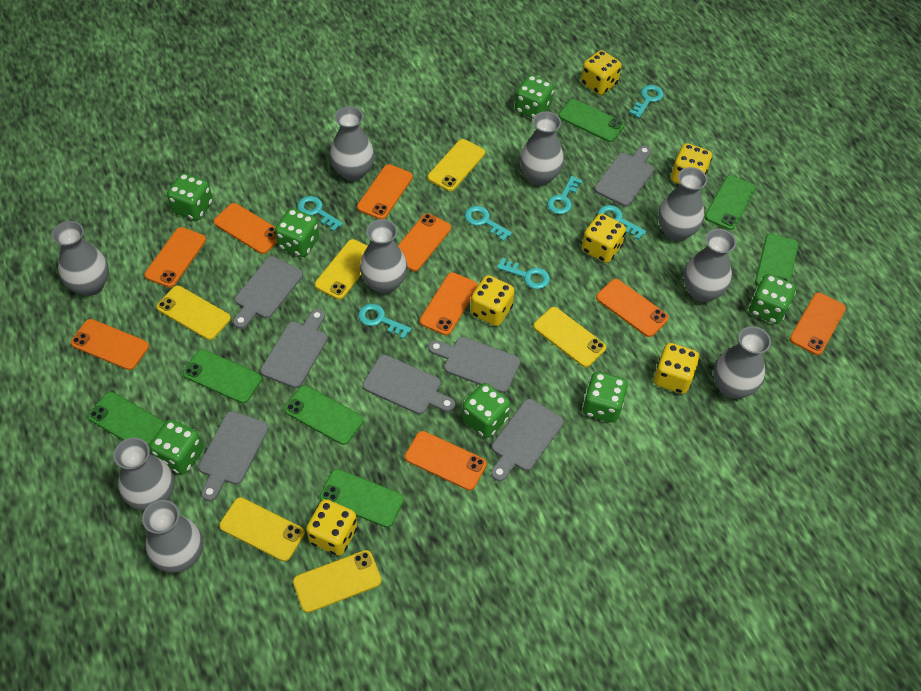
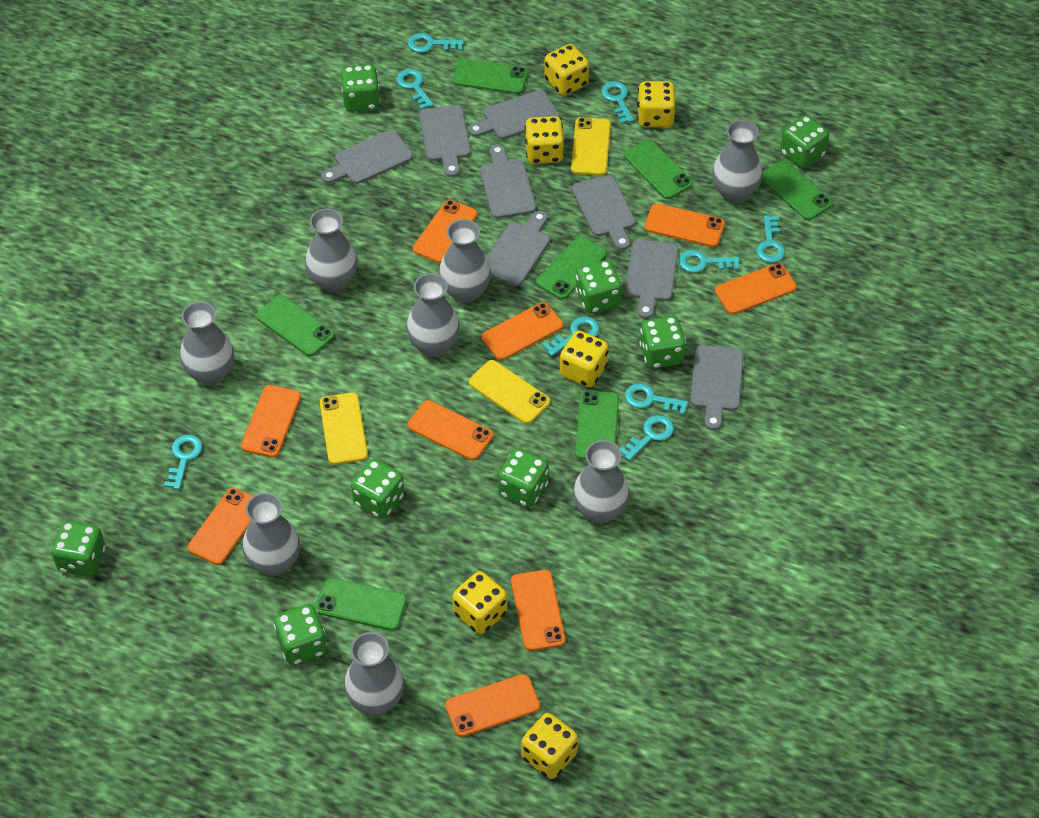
green dice: 7 -> 8
grey cutting board: 7 -> 8
grey vase: 9 -> 8
turquoise key: 7 -> 9
yellow phone: 6 -> 3

